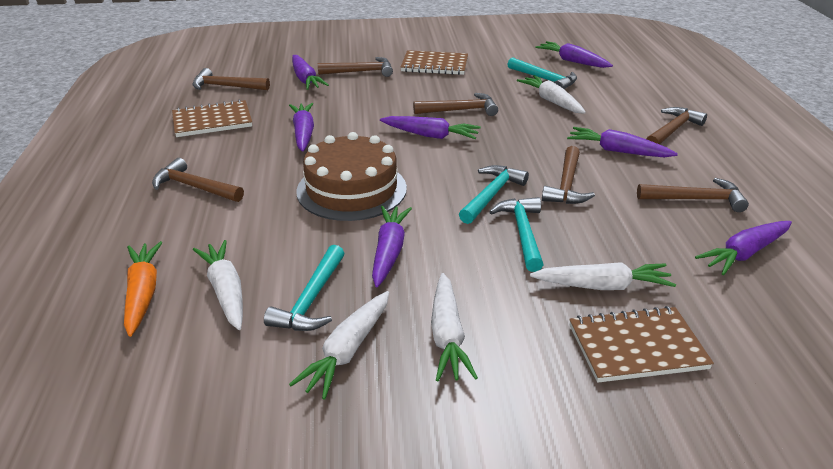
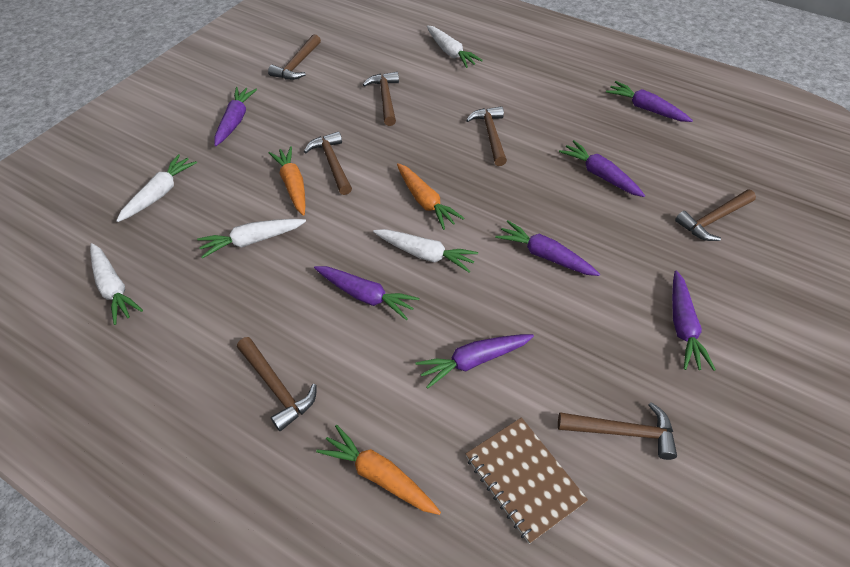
brown cake: 1 -> 0
brown notebook: 3 -> 1
orange carrot: 1 -> 3
turquoise hammer: 4 -> 0

